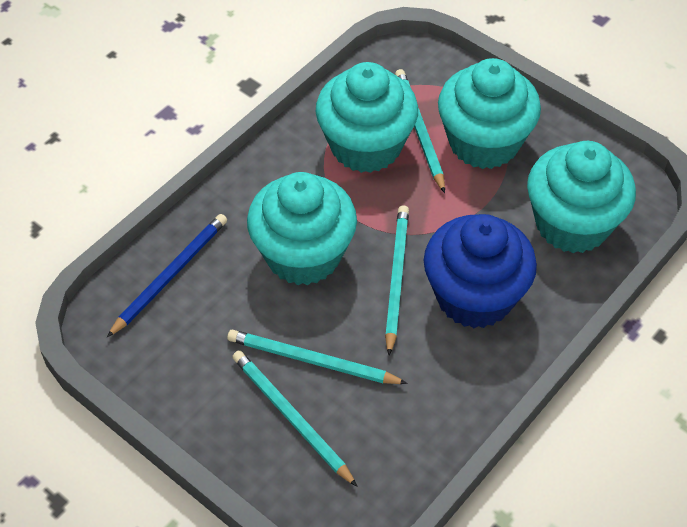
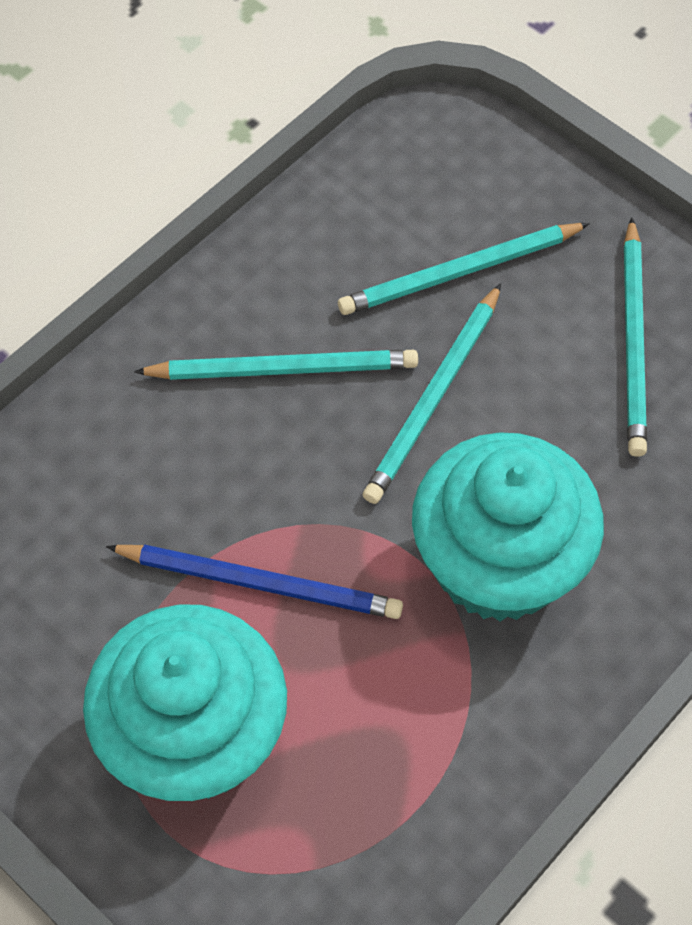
blue cupcake: 1 -> 0
turquoise cupcake: 4 -> 2

